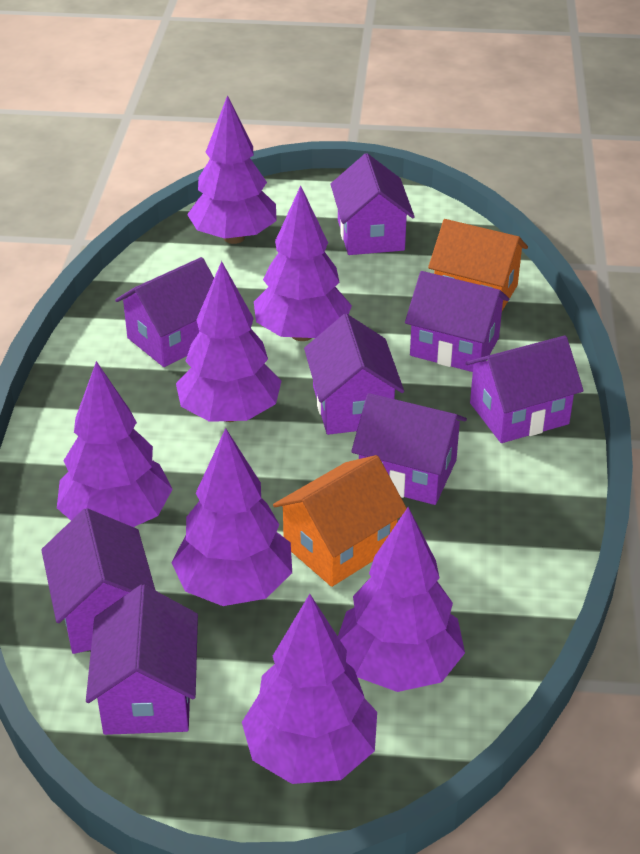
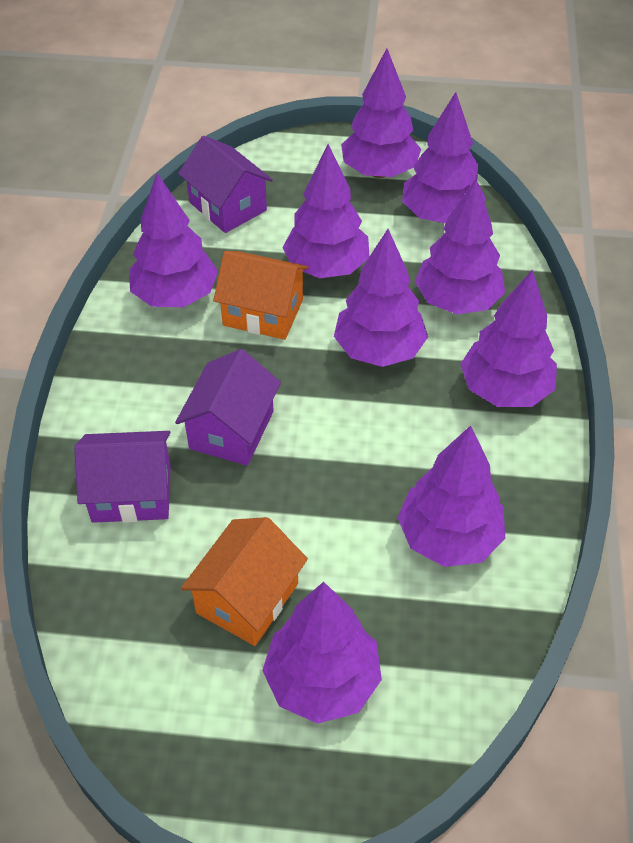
purple house: 8 -> 3
purple tree: 7 -> 9

